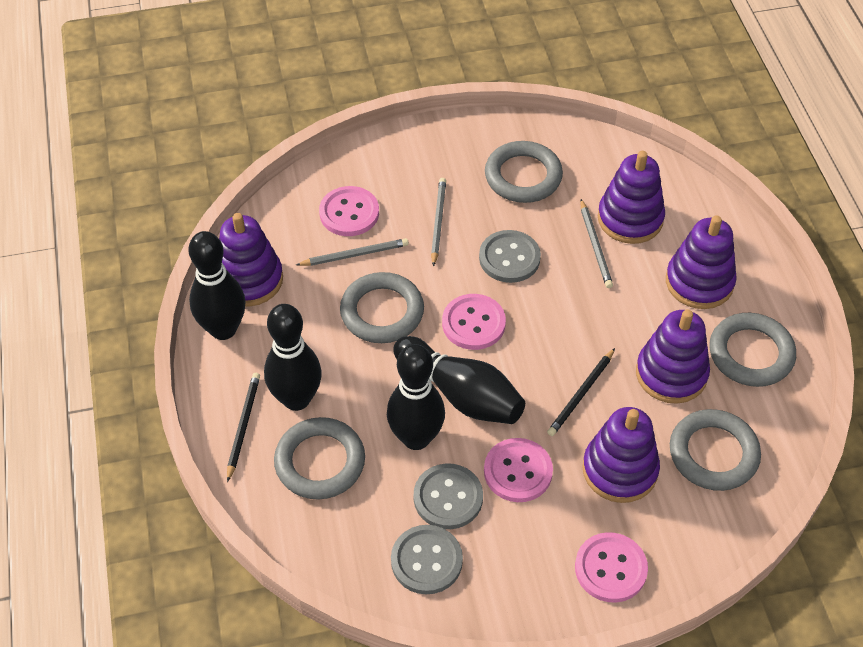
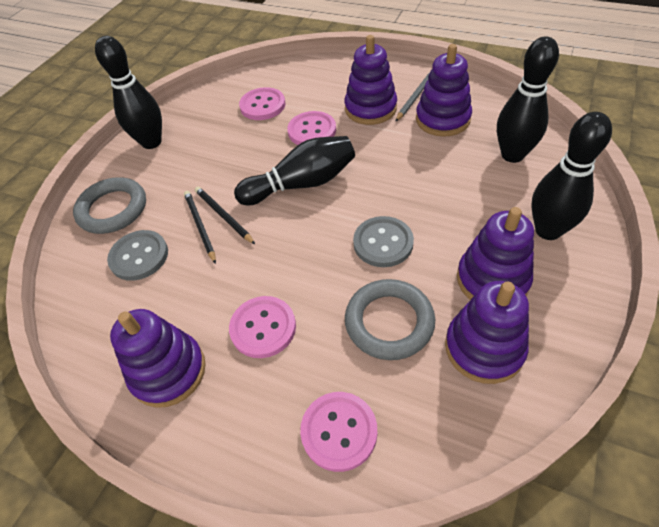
grey button: 3 -> 2
grey pencil: 3 -> 1
grey ring: 5 -> 2

